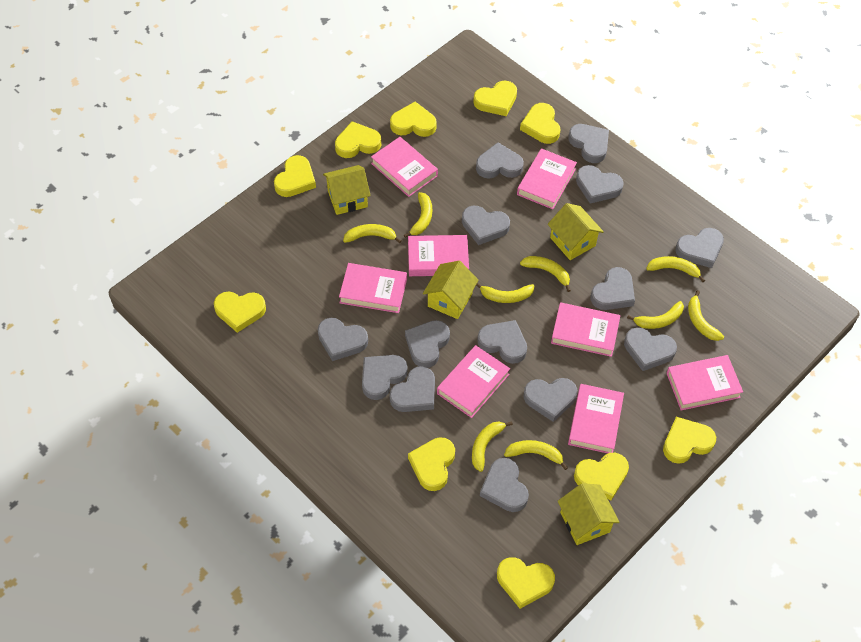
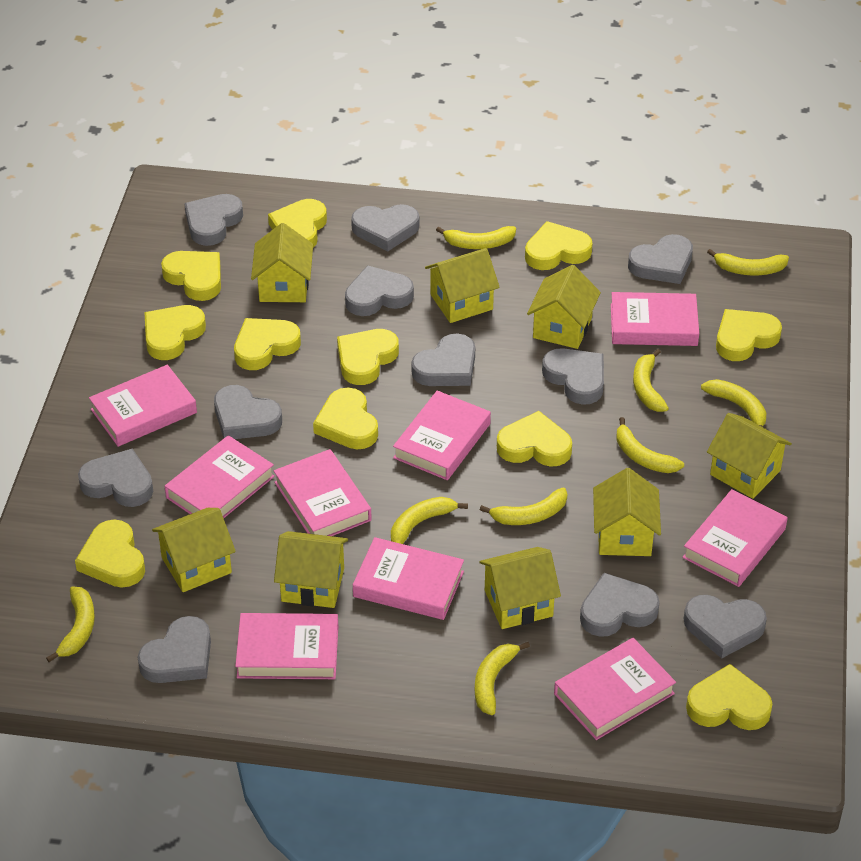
grey heart: 14 -> 11
pink book: 8 -> 9
yellow heart: 10 -> 11
yellow house: 4 -> 8

